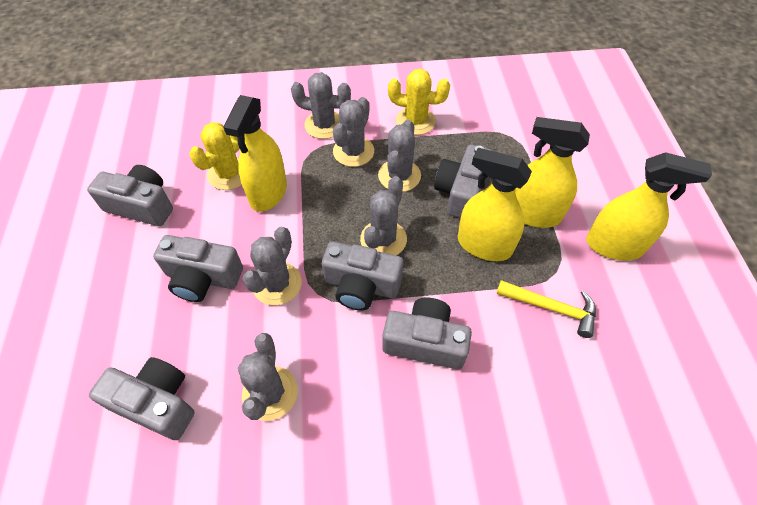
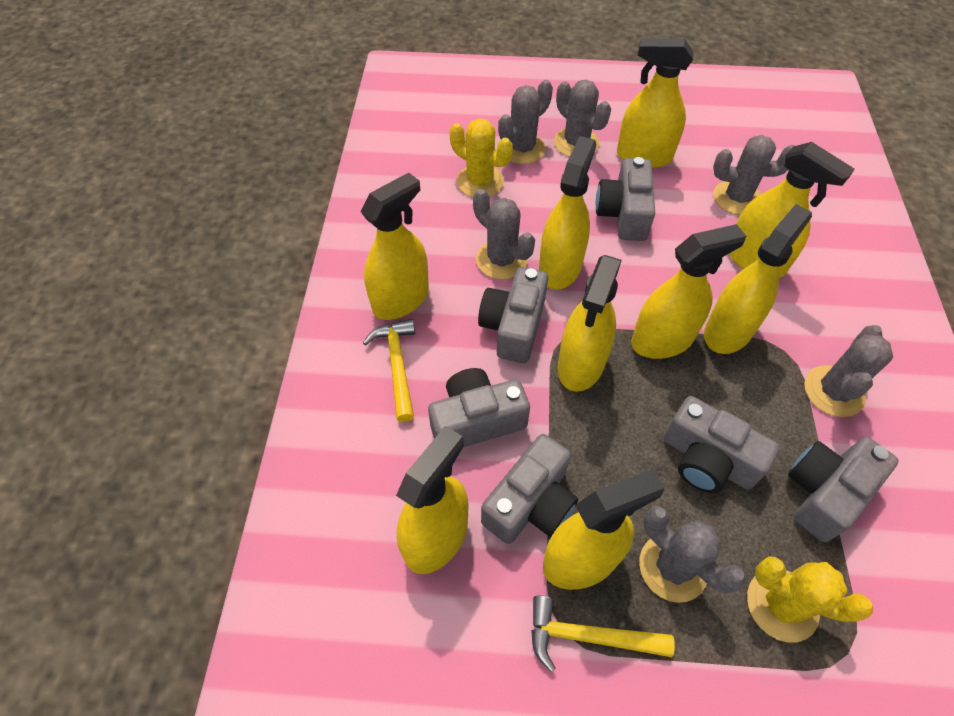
yellow hammer: 1 -> 2
yellow spray bottle: 4 -> 9

